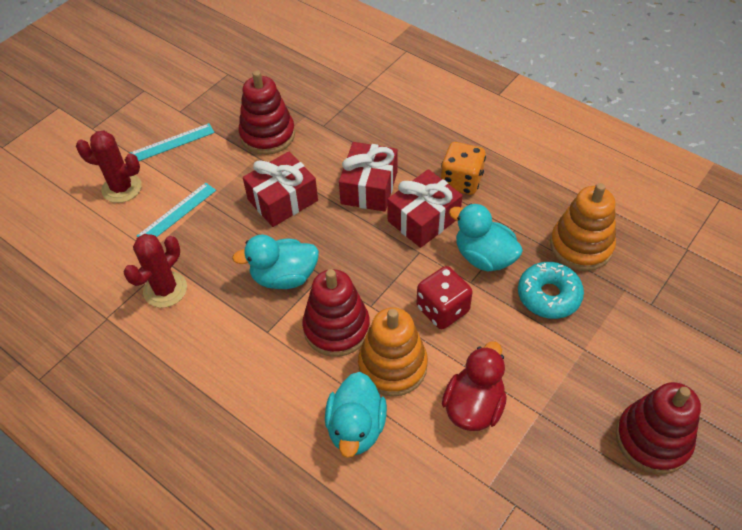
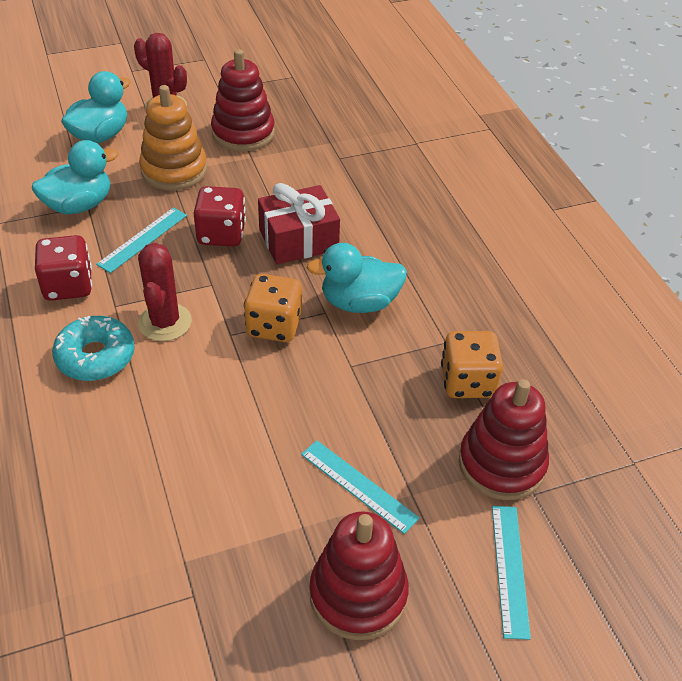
orange dice: 1 -> 2
orange stacking toy: 2 -> 1
red dice: 1 -> 2
red duck: 1 -> 0
red gift: 3 -> 1
turquoise ruler: 2 -> 3

